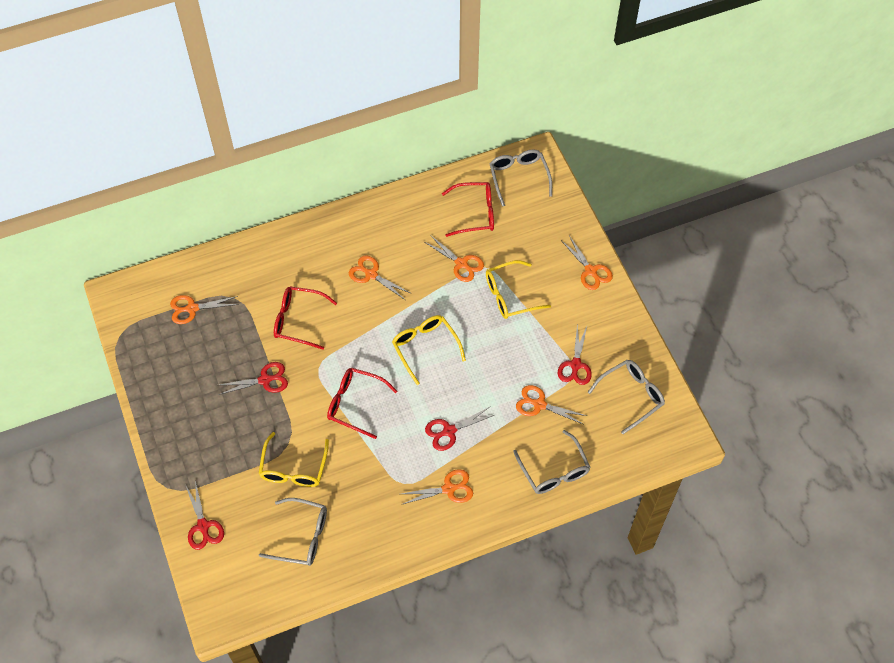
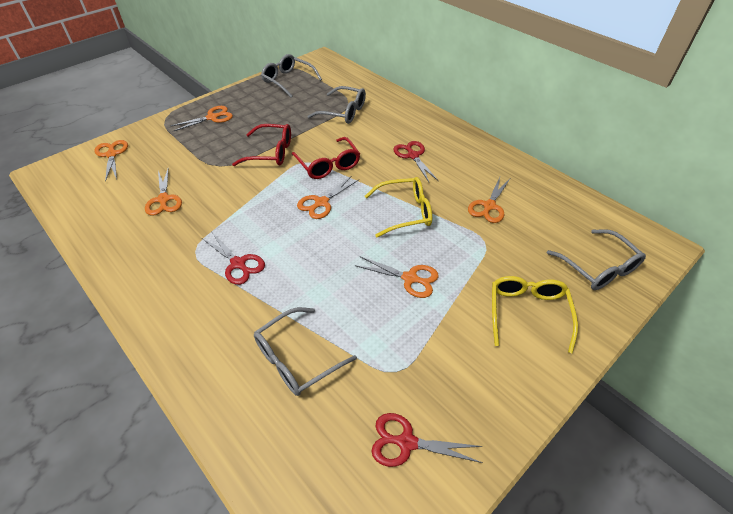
red glasses: 3 -> 2
red scissors: 4 -> 3
yellow glasses: 3 -> 2

